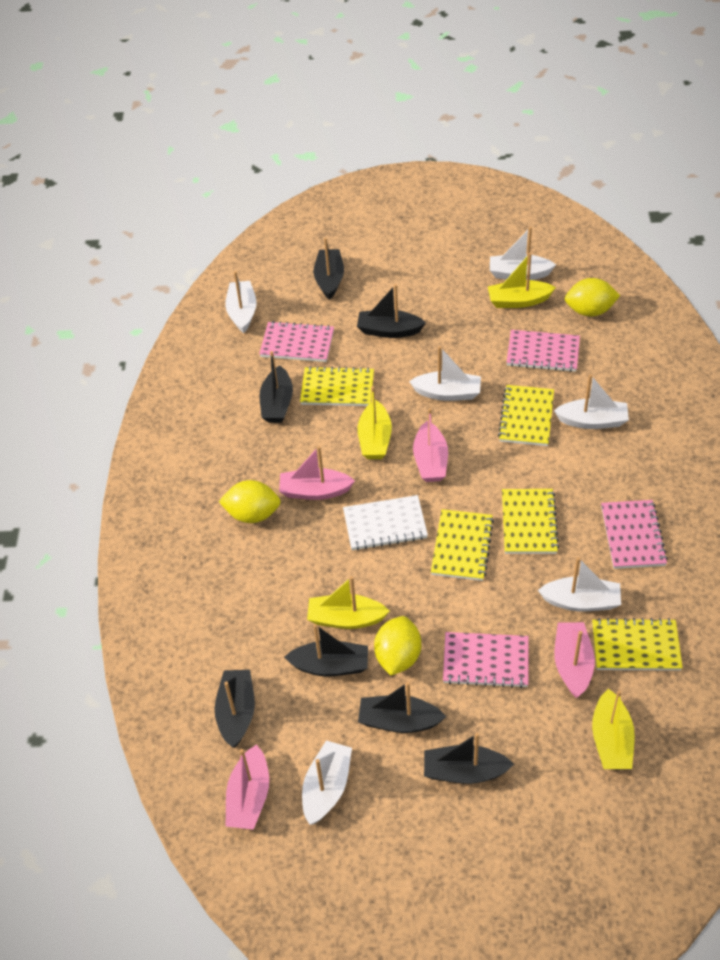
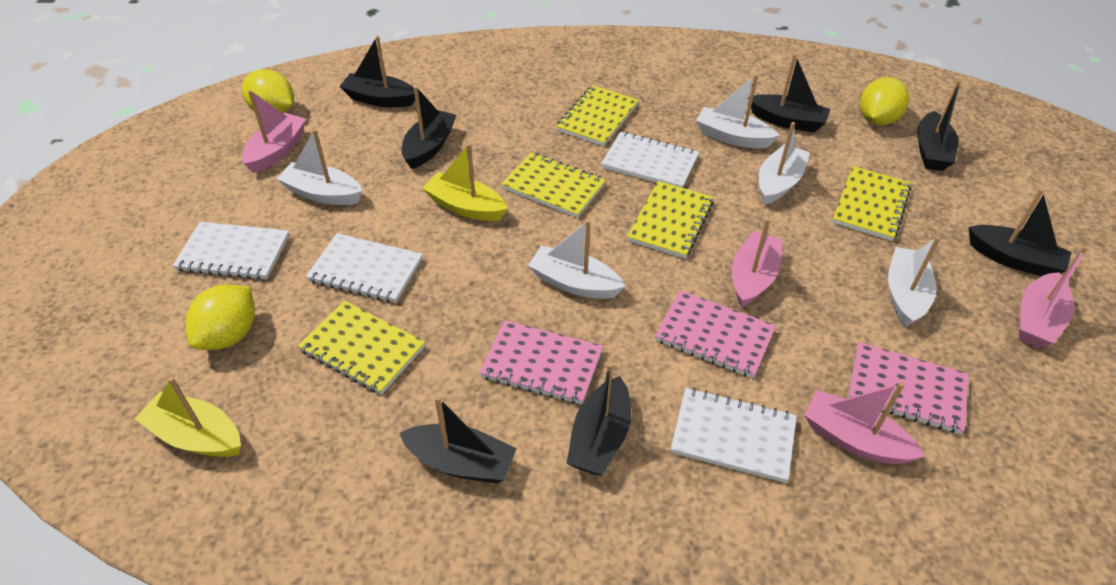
pink notebook: 4 -> 3
white boat: 6 -> 5
white notebook: 1 -> 4
yellow boat: 4 -> 2

